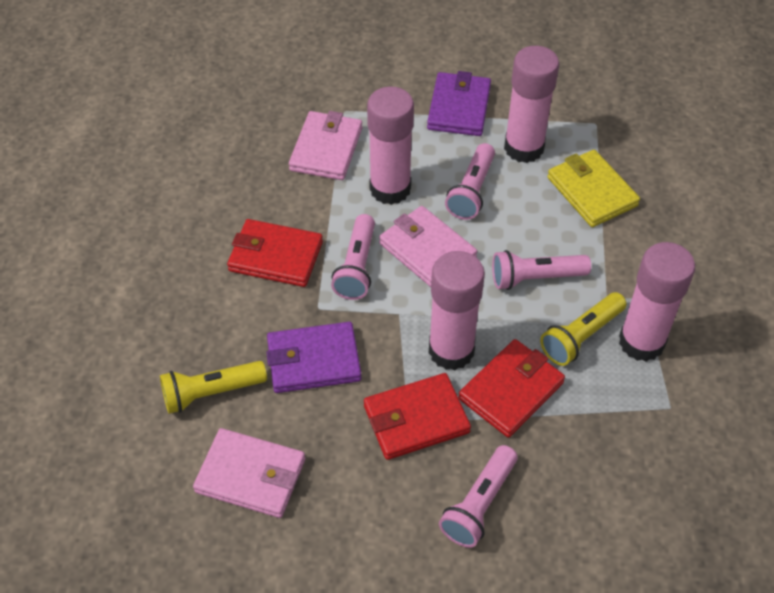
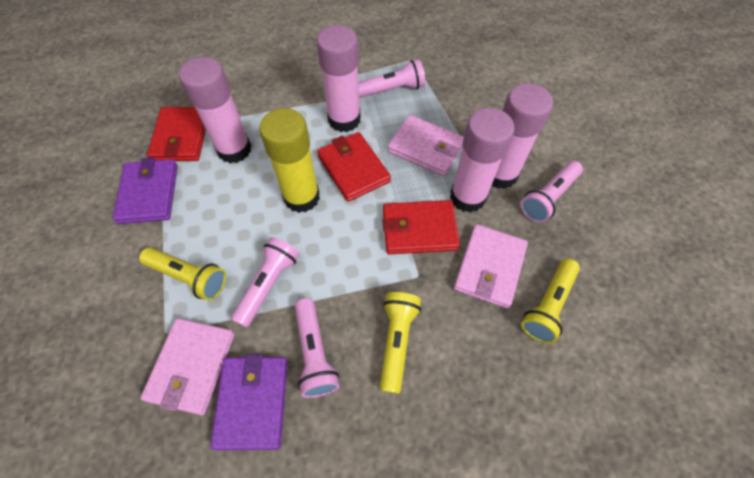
yellow flashlight: 2 -> 3
yellow glue stick: 0 -> 1
yellow wallet: 1 -> 0

